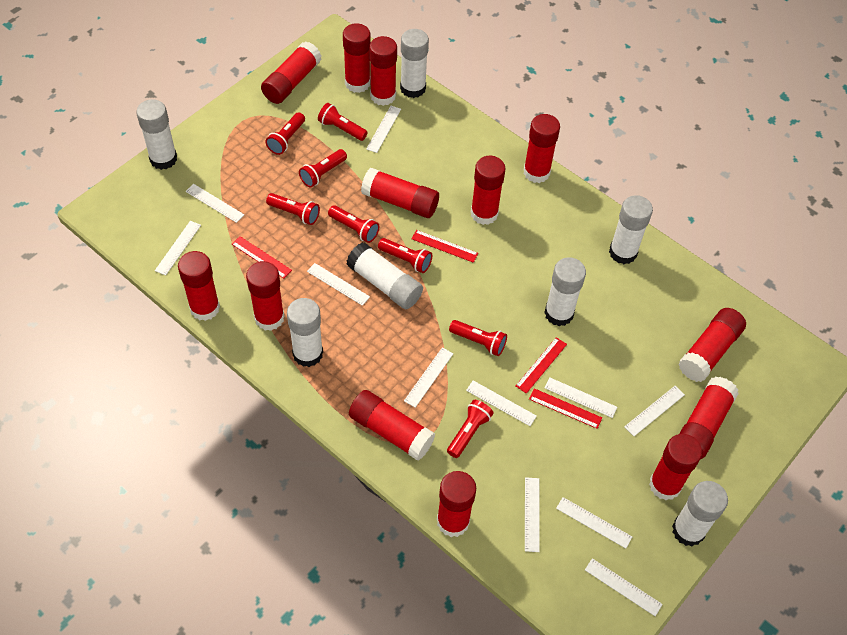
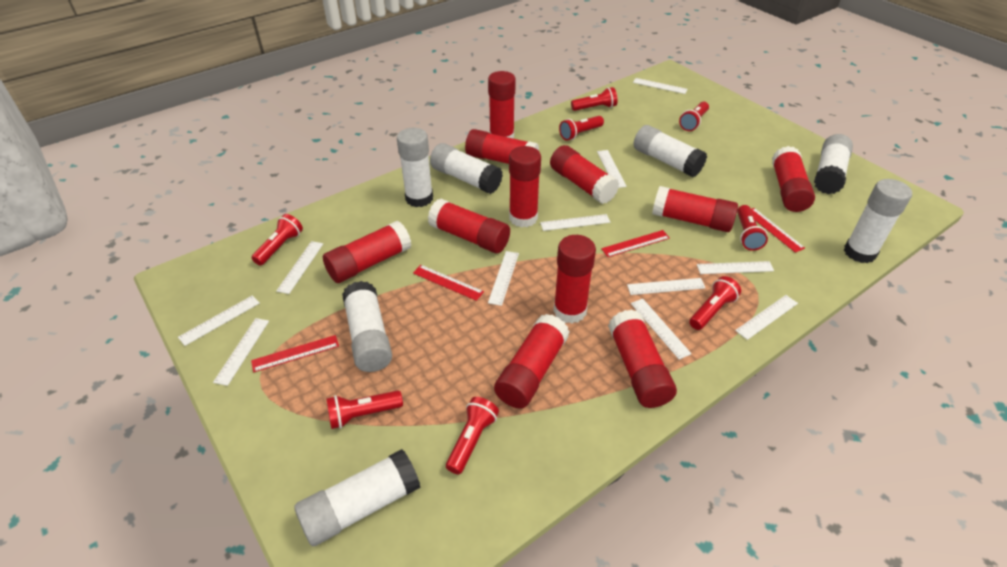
red glue stick: 13 -> 11

